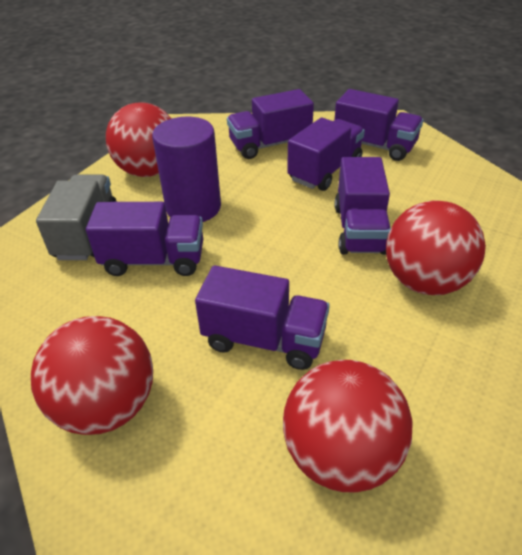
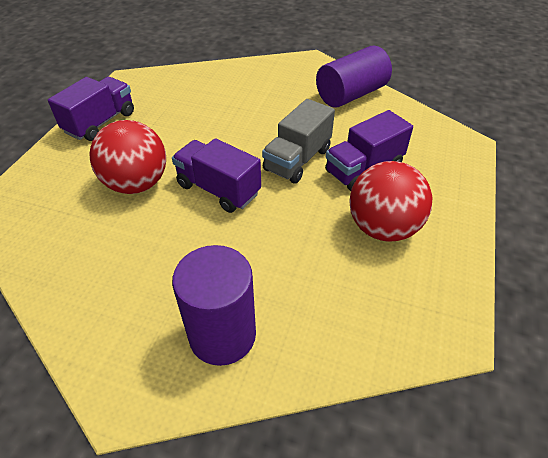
purple cylinder: 1 -> 2
purple truck: 6 -> 3
red ball: 4 -> 2

